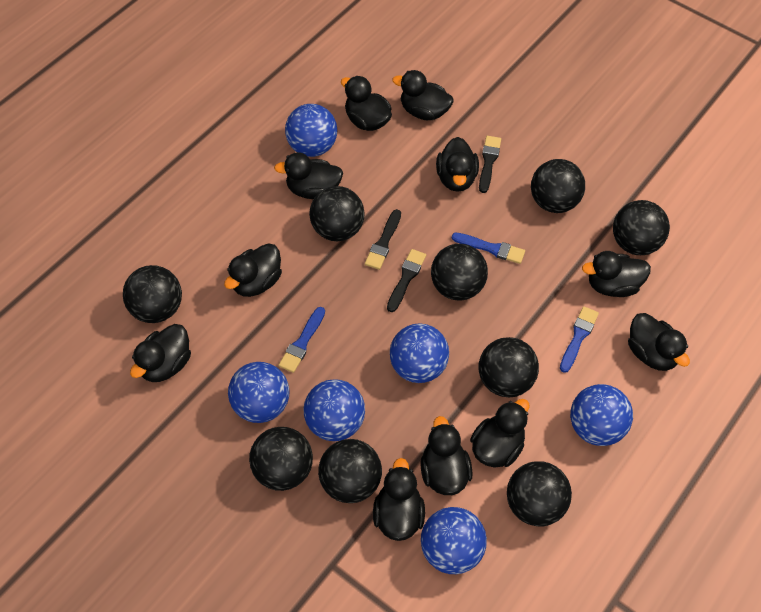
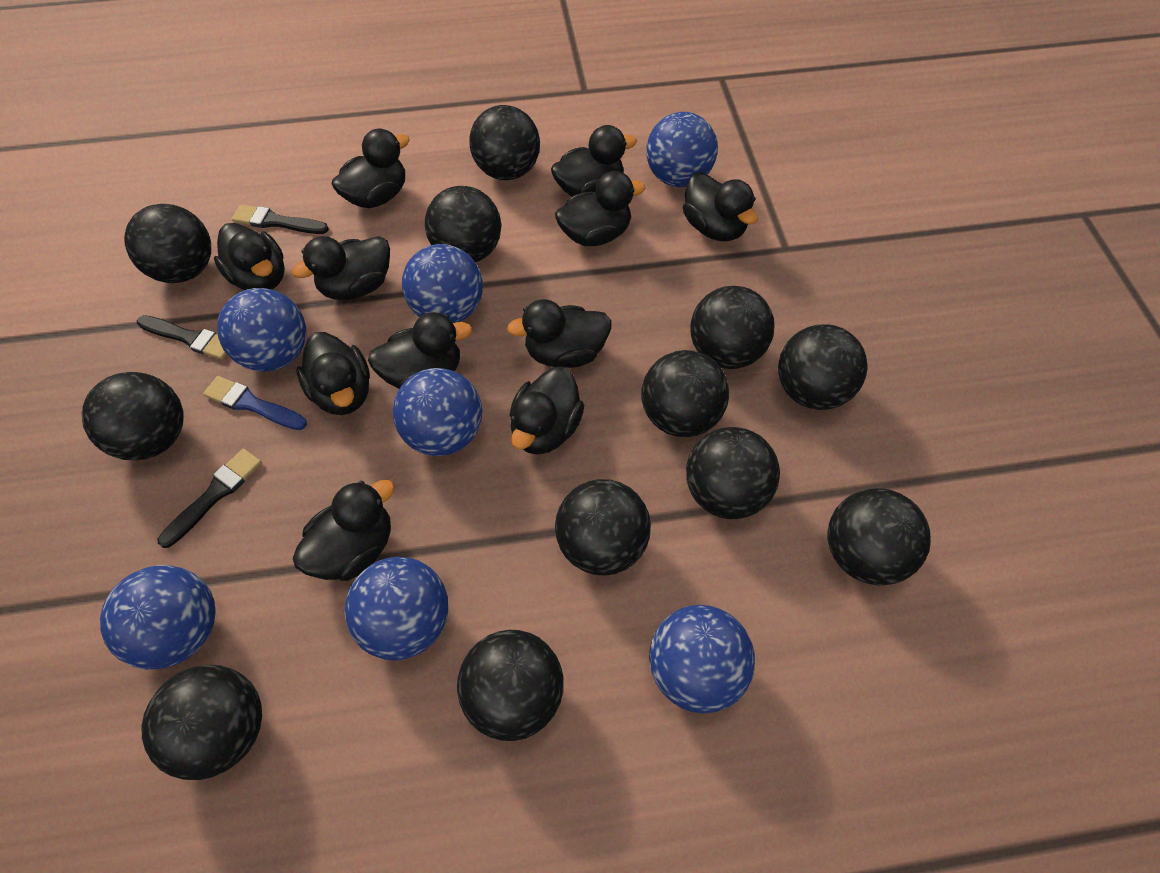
black ball: 9 -> 12
blue ball: 6 -> 7
blue brush: 3 -> 1

